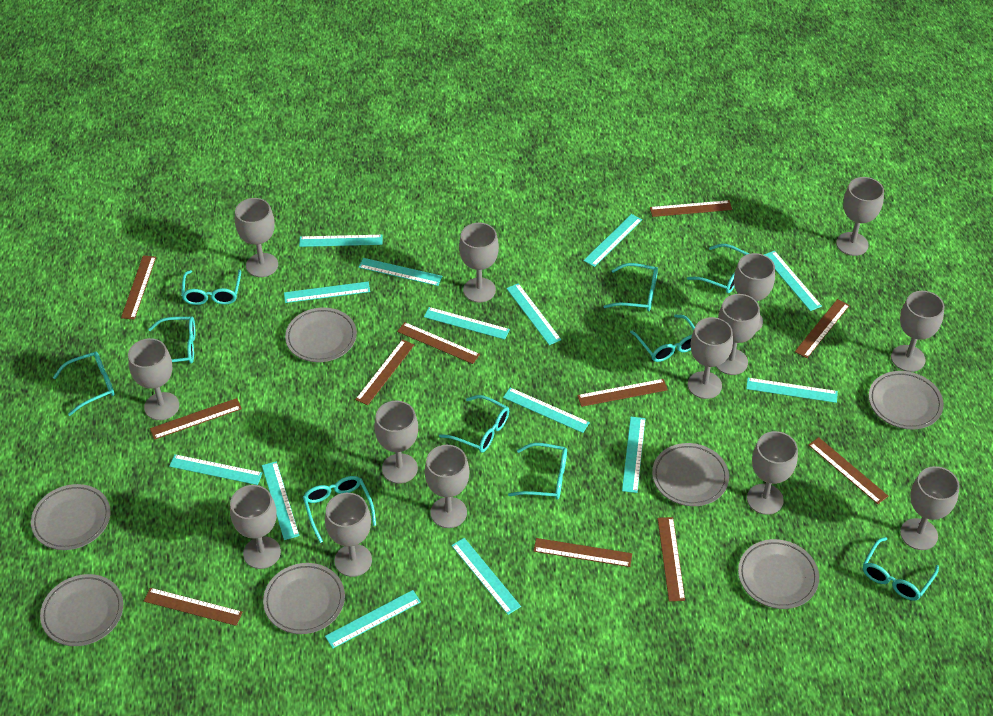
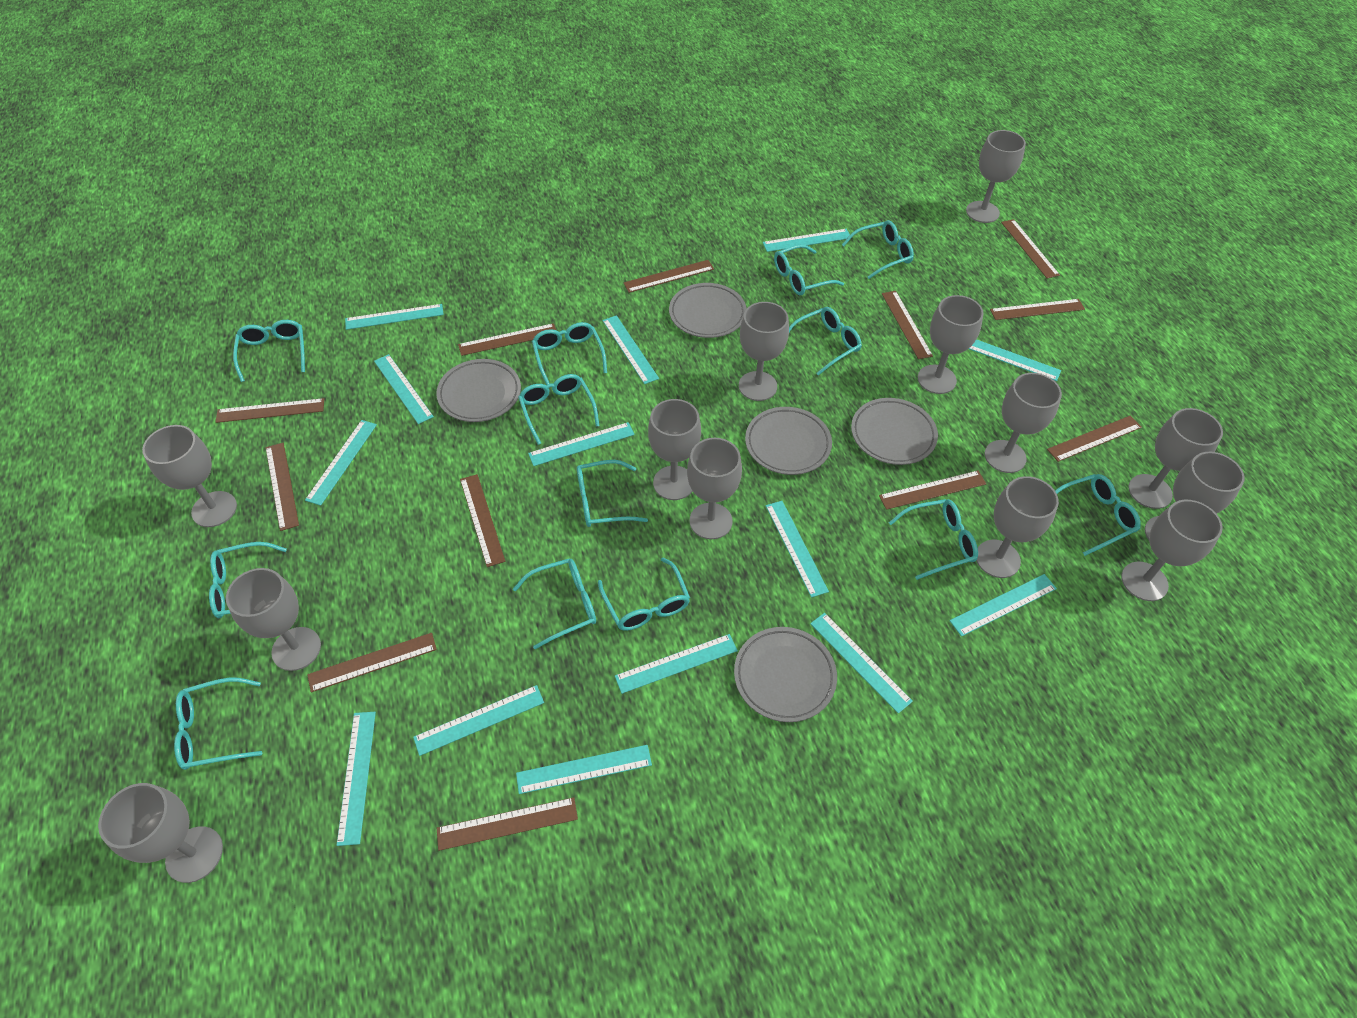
brown ruler: 11 -> 12
grey goblet: 14 -> 13
grey plate: 7 -> 5
turquoise glasses: 10 -> 13

